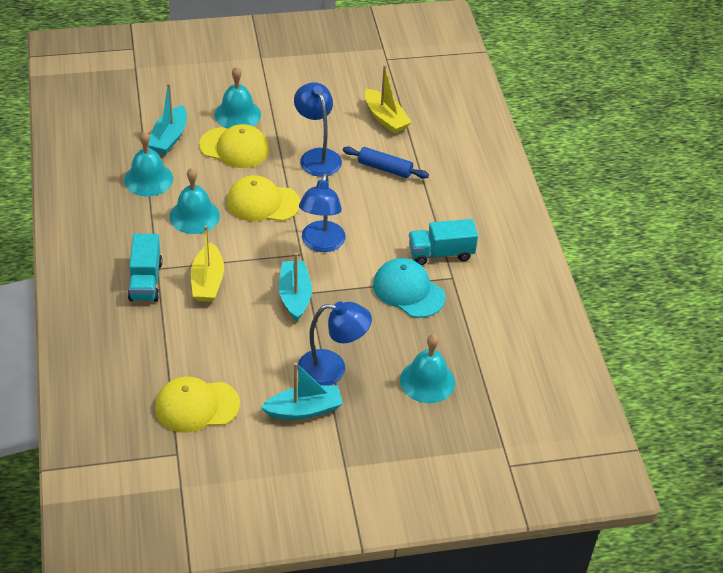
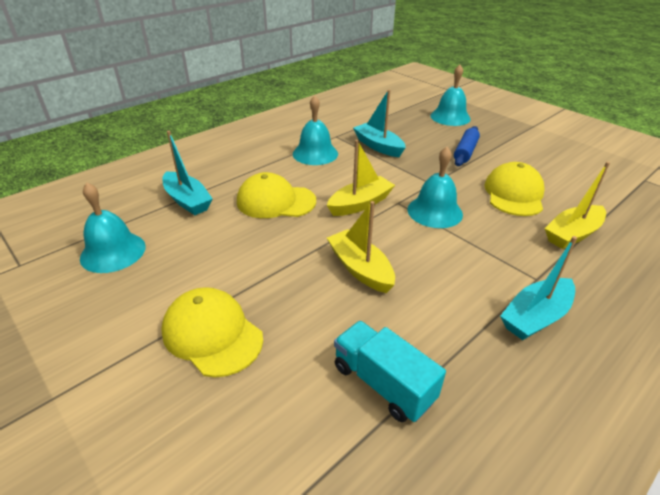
blue lamp: 3 -> 0
turquoise cap: 1 -> 0
turquoise truck: 2 -> 1
yellow boat: 2 -> 3

